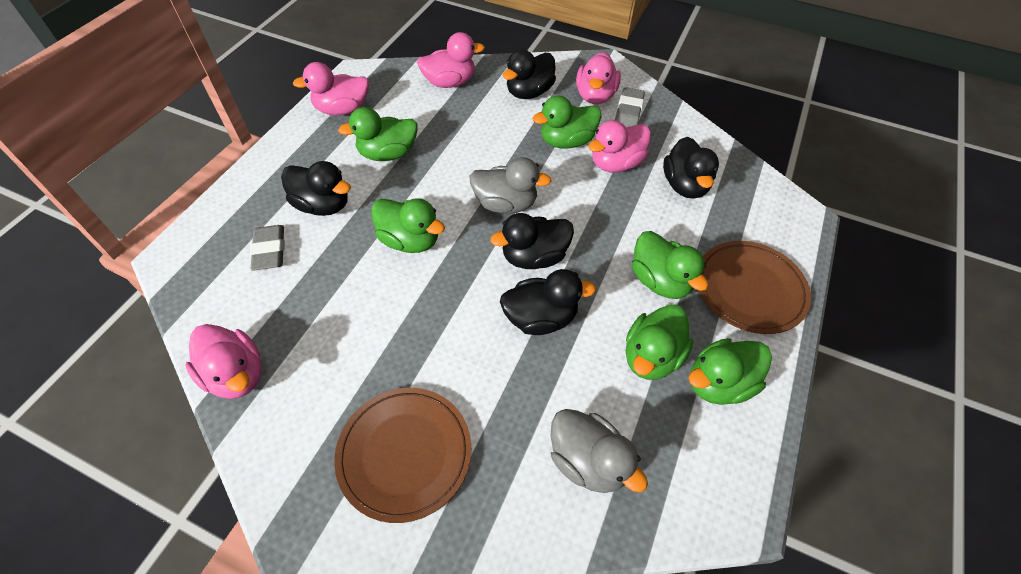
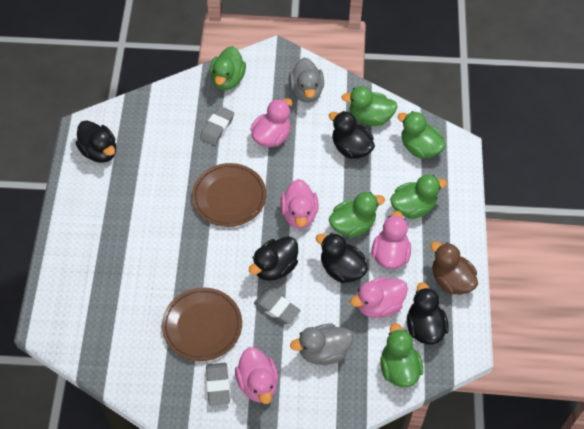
brown duck: 0 -> 1
grey eraser: 2 -> 3

